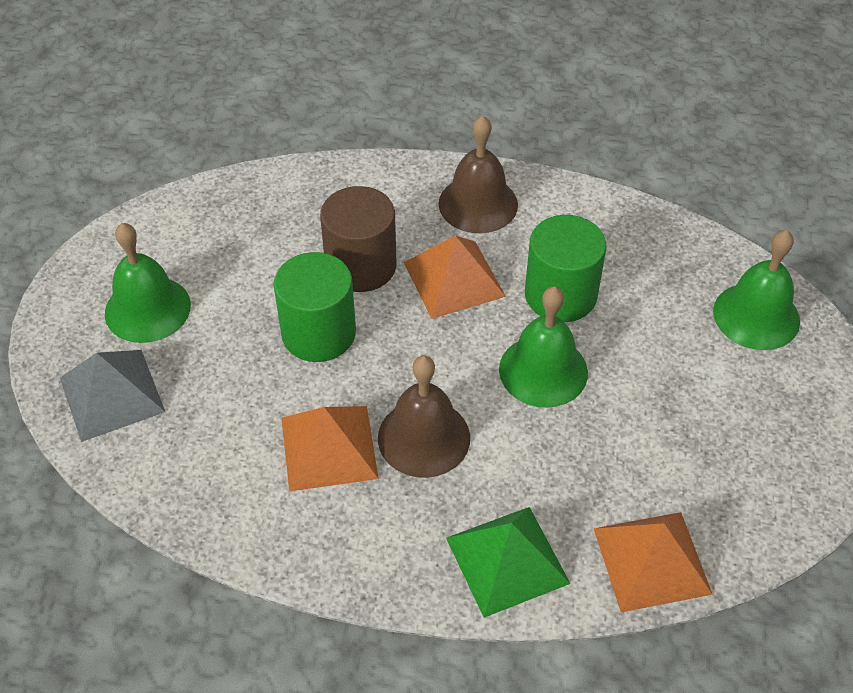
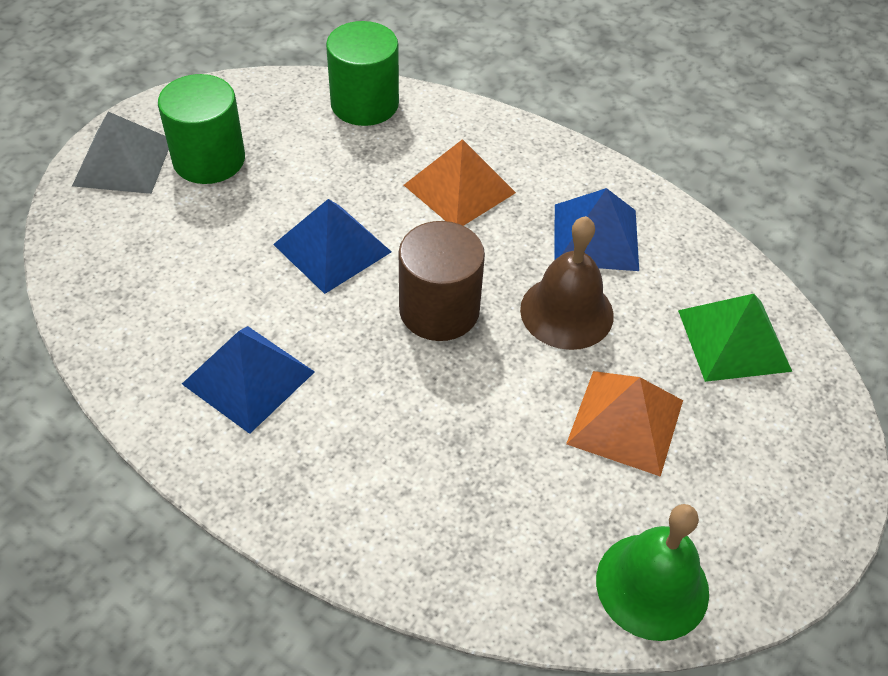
blue pyramid: 0 -> 3
brown bell: 2 -> 1
green bell: 3 -> 1
orange pyramid: 3 -> 2

